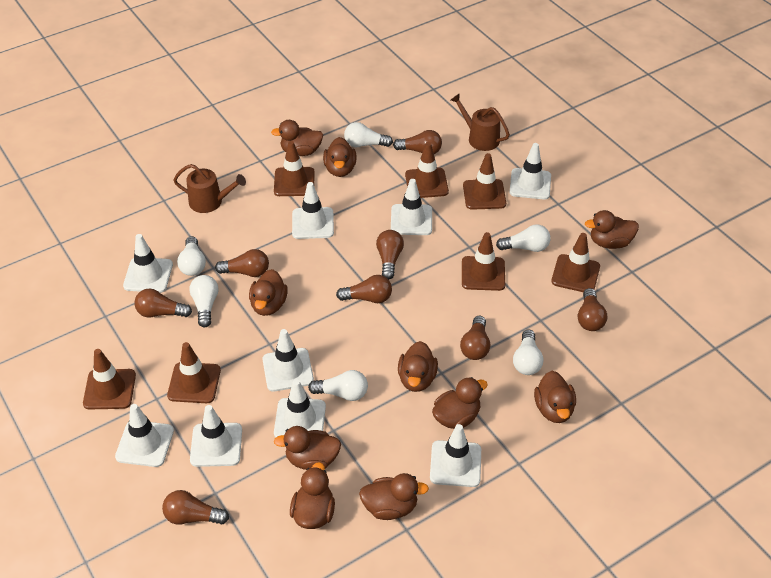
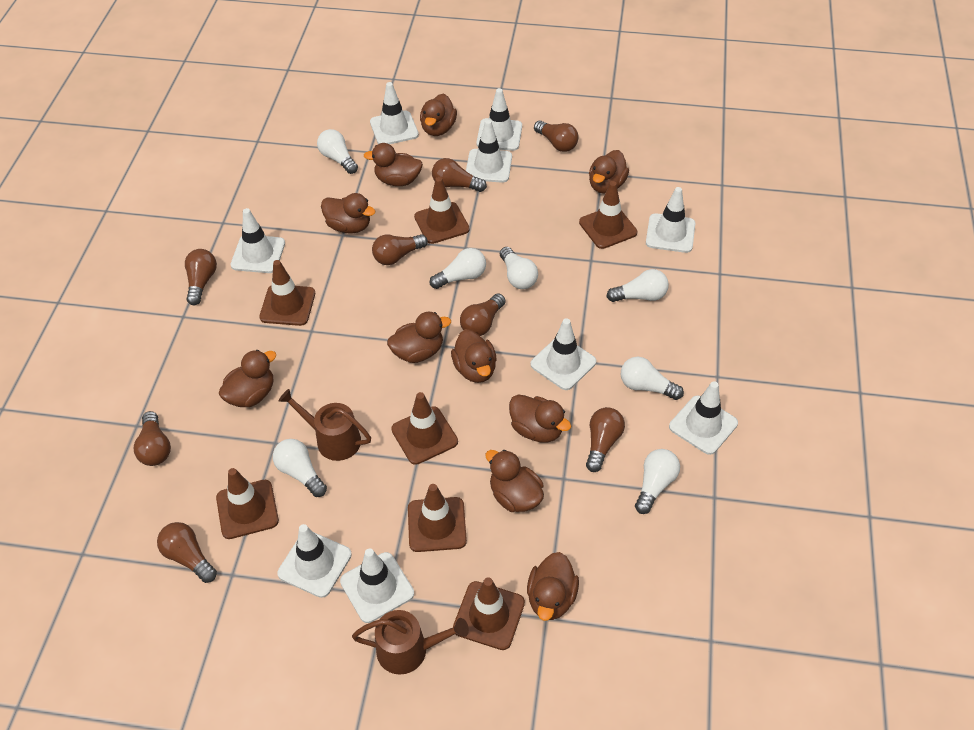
white light bulb: 6 -> 7

